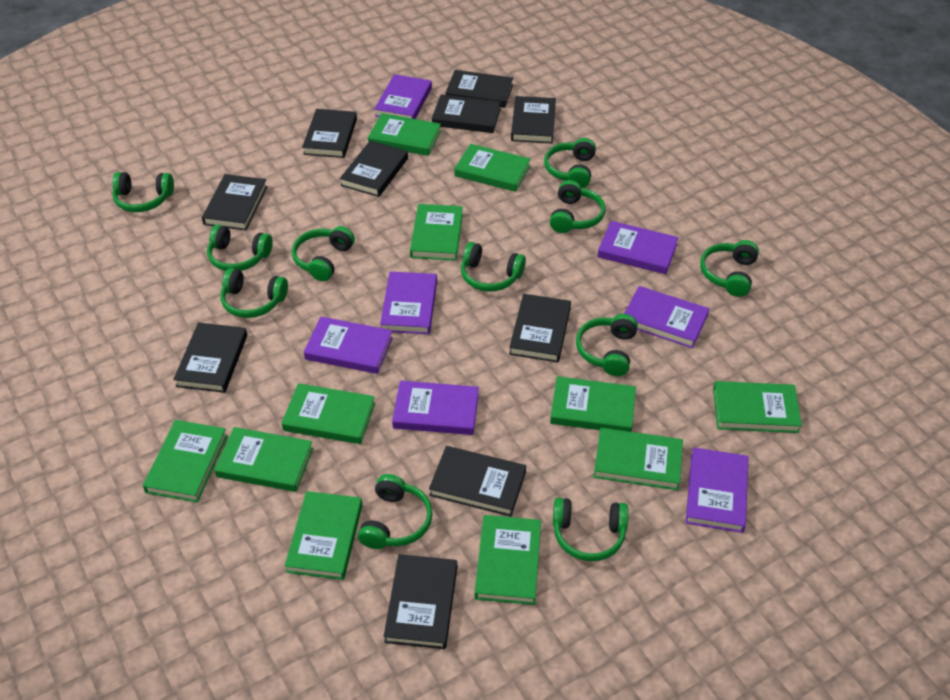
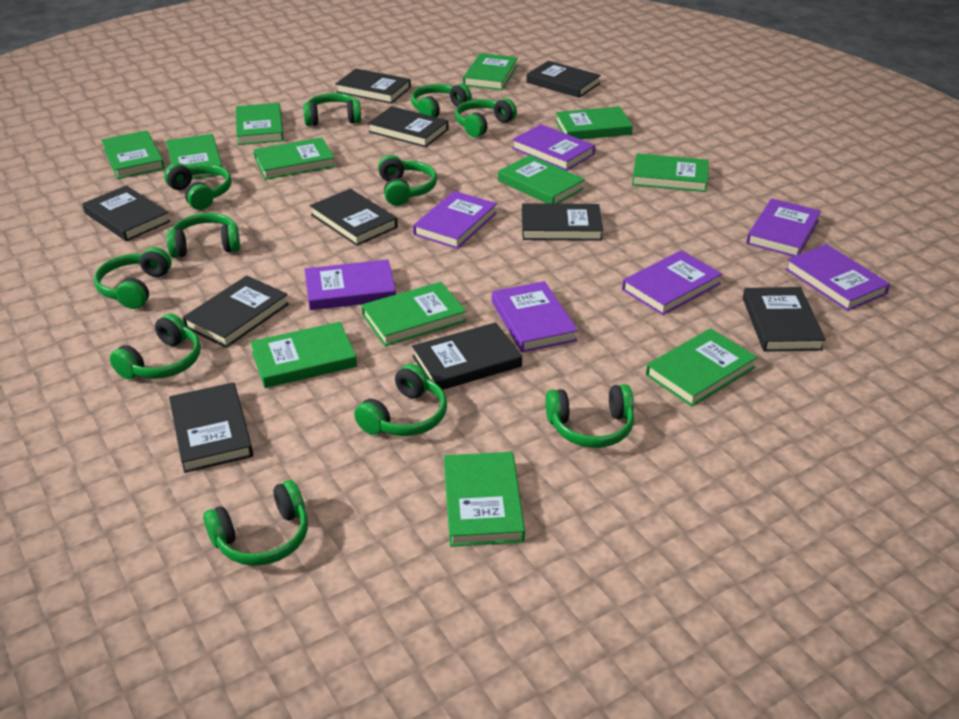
green book: 11 -> 12

